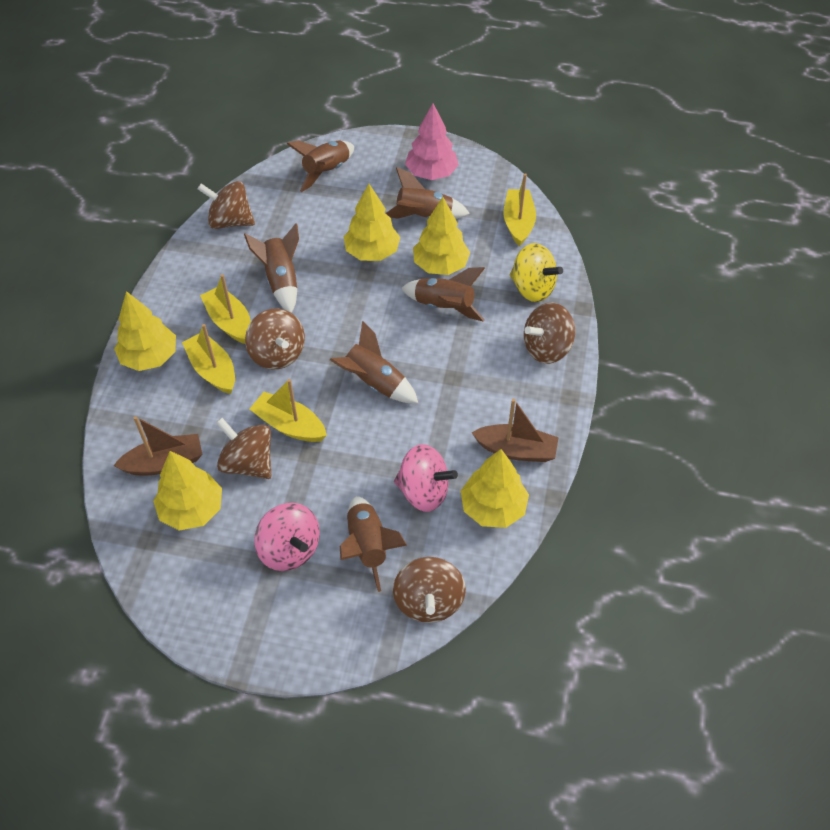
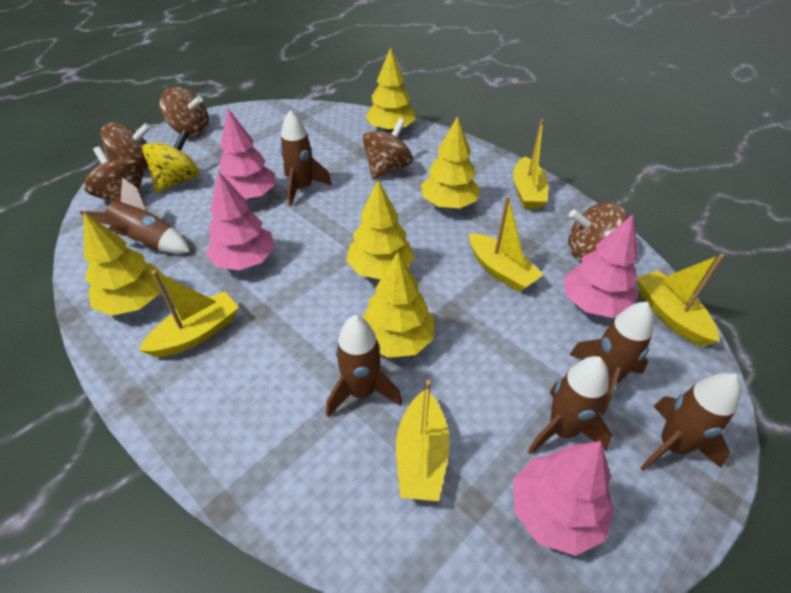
brown boat: 2 -> 0
pink spinning top: 2 -> 0
pink tree: 1 -> 4
yellow boat: 4 -> 5

